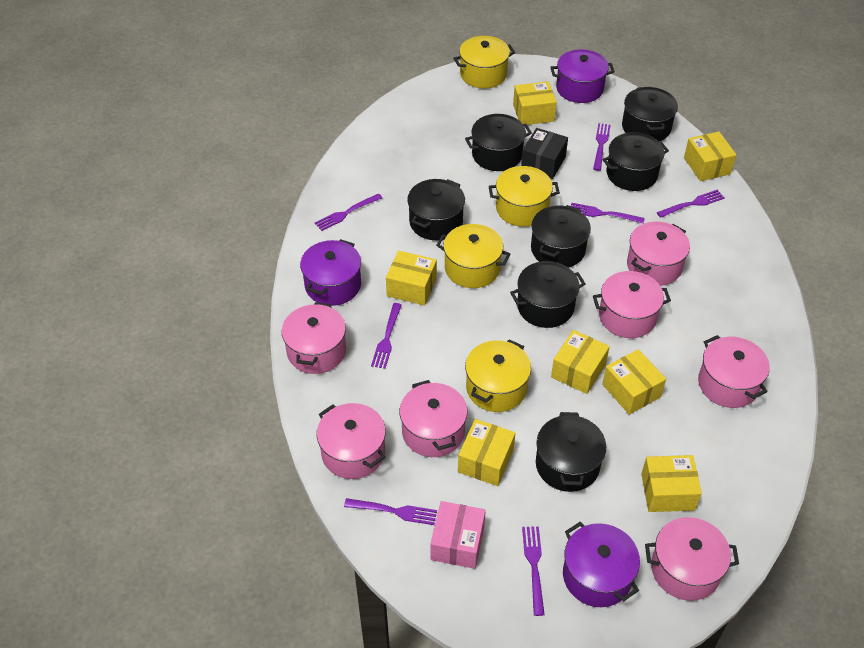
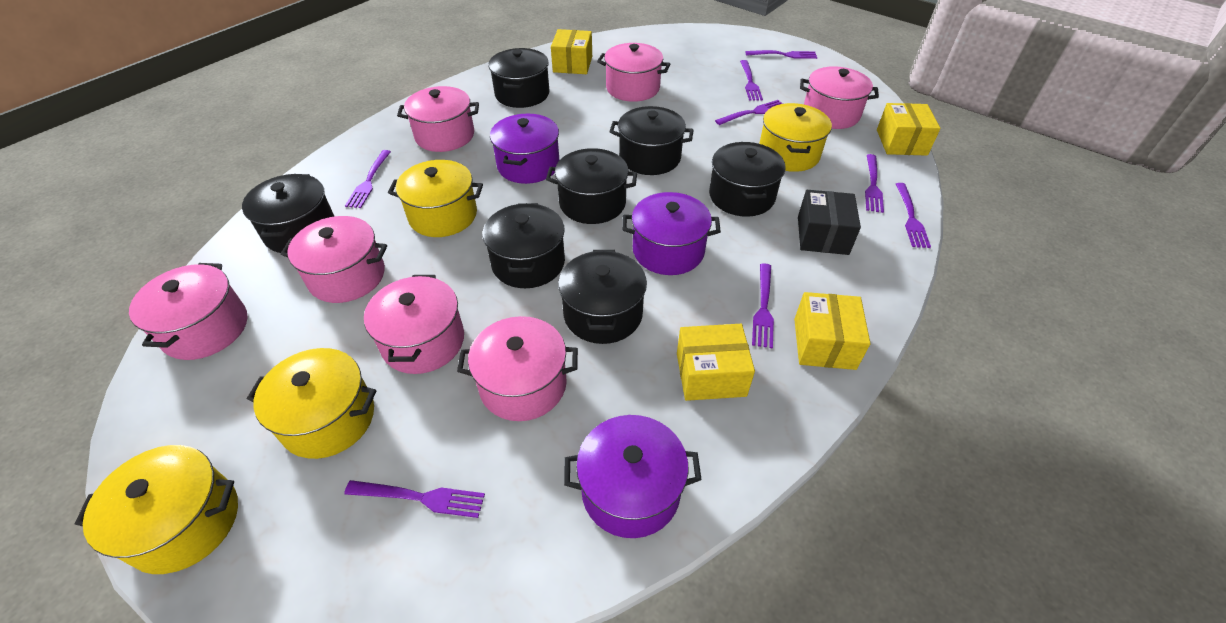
pink box: 1 -> 0
purple fork: 7 -> 8
yellow box: 7 -> 4

